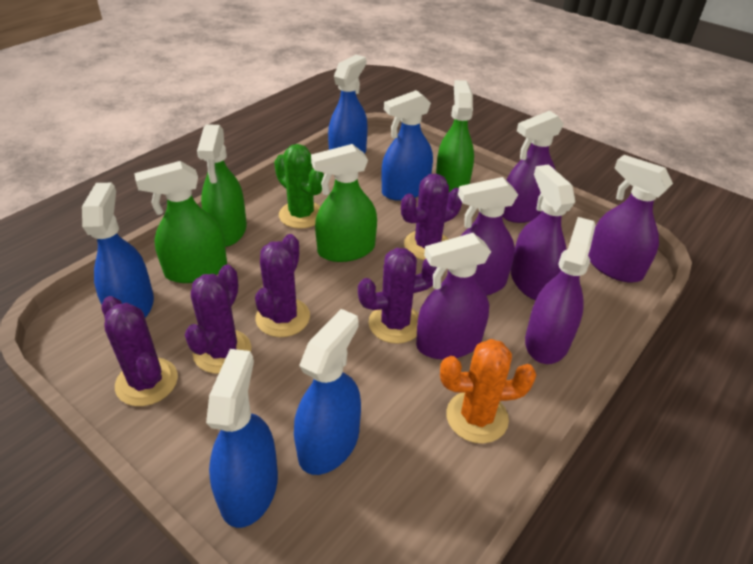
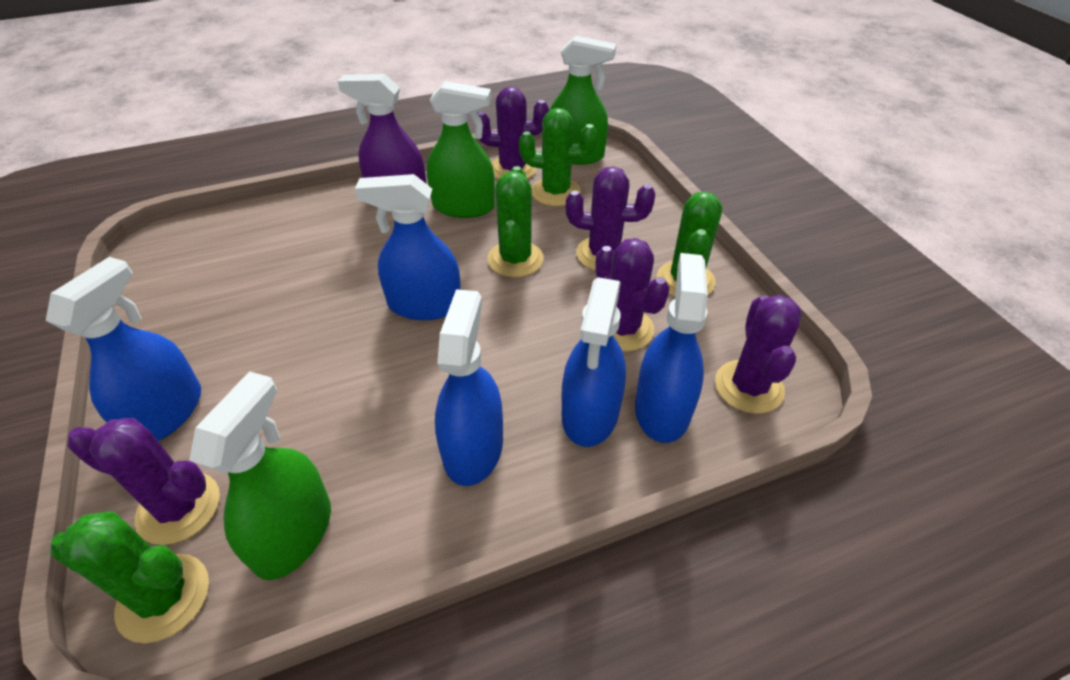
green cactus: 1 -> 4
green spray bottle: 4 -> 3
orange cactus: 1 -> 0
purple spray bottle: 6 -> 1

